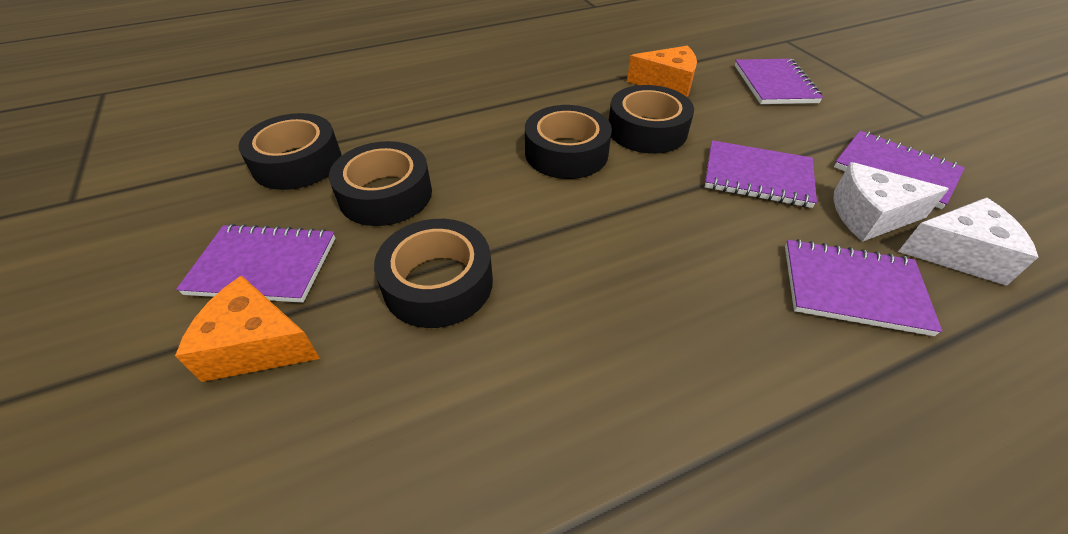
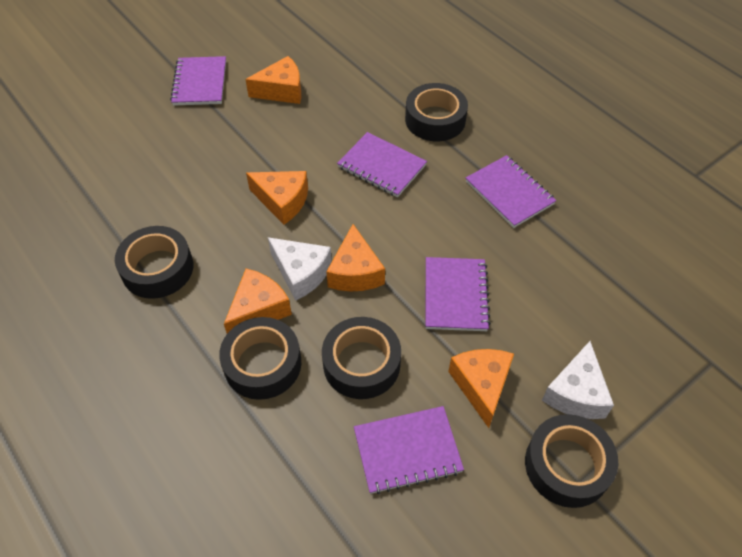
orange cheese: 2 -> 5

